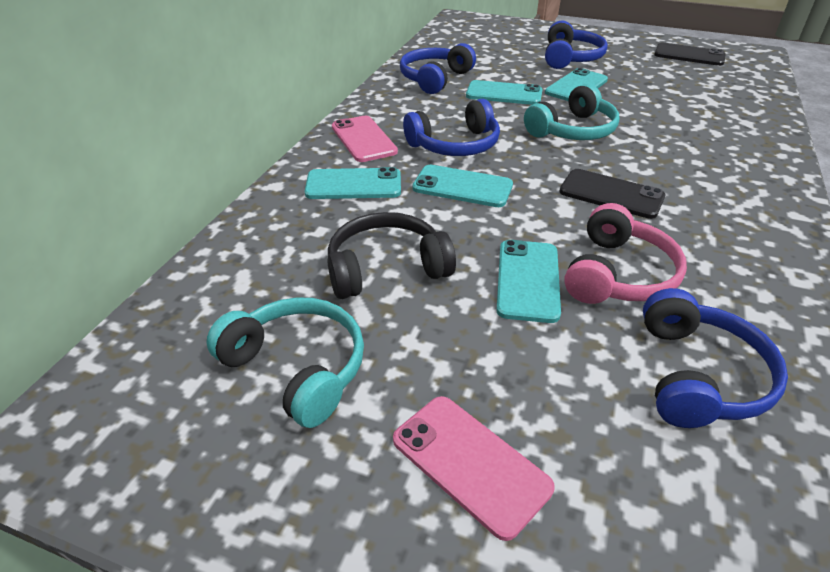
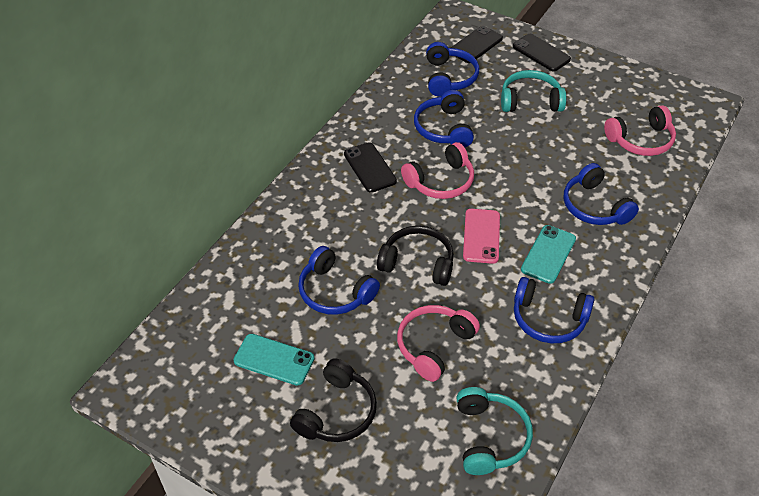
black headphones: 1 -> 2
black phone: 2 -> 3
blue headphones: 4 -> 5
pink headphones: 1 -> 3
pink phone: 2 -> 1
turquoise phone: 5 -> 2

